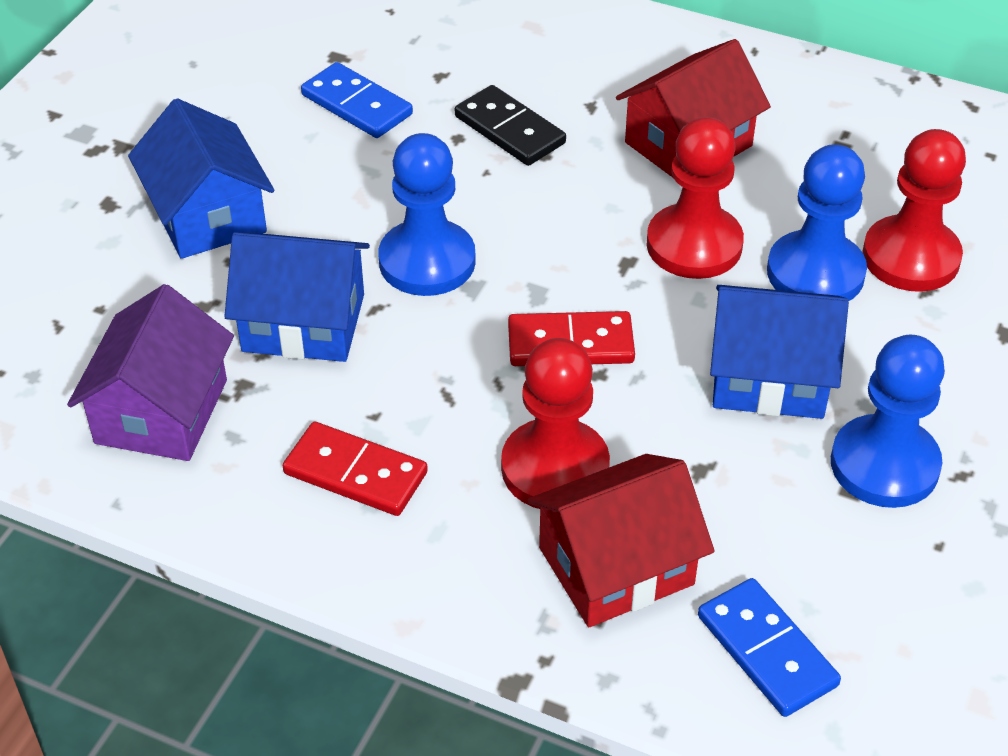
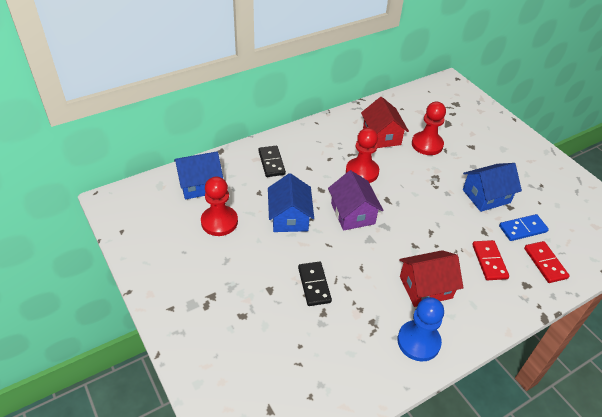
black domino: 1 -> 2
blue domino: 2 -> 1
blue pawn: 3 -> 1

